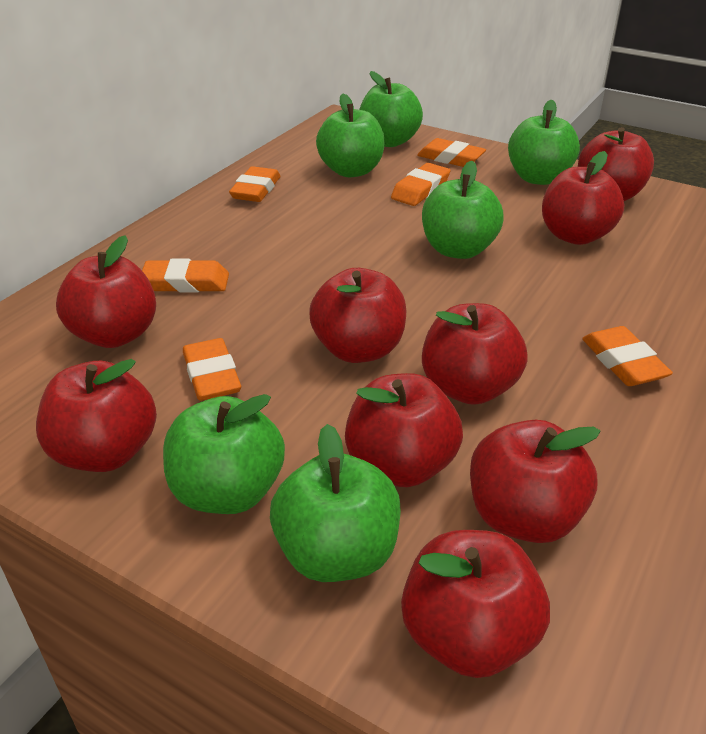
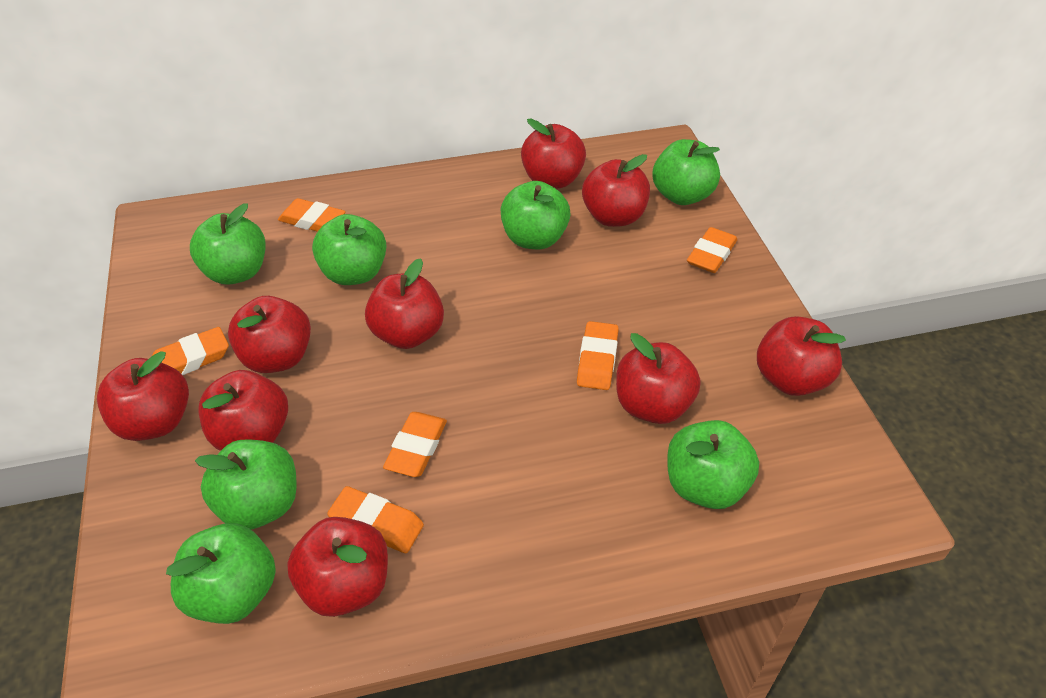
green apple: 6 -> 7

